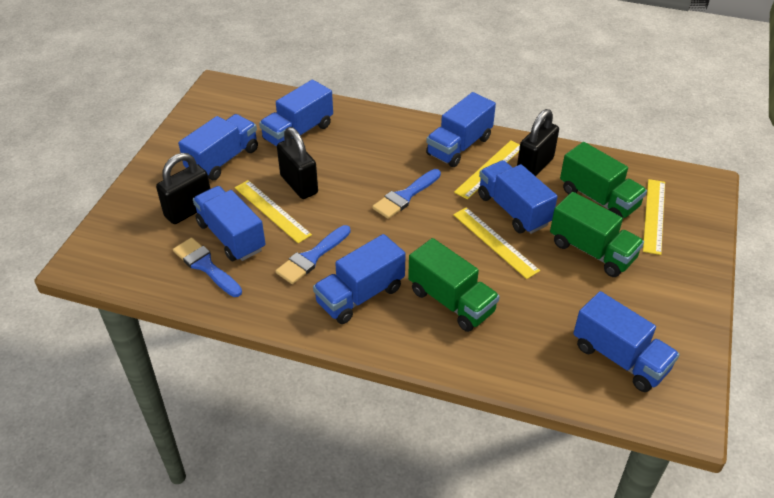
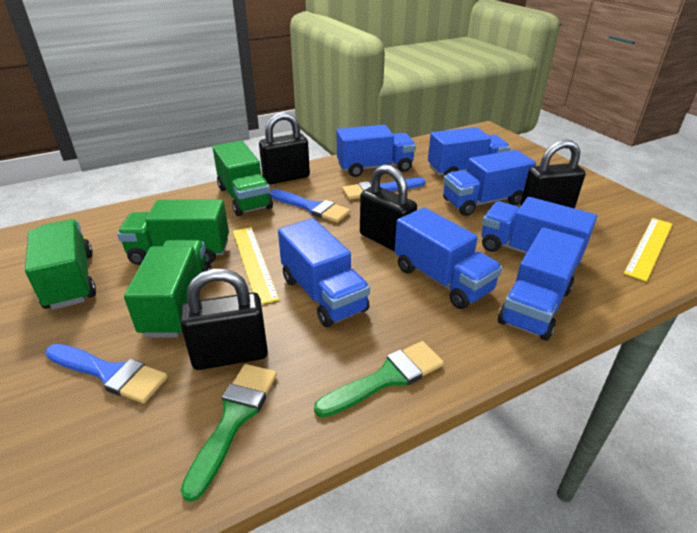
black padlock: 3 -> 4
green brush: 0 -> 2
green truck: 3 -> 4
yellow ruler: 4 -> 2

